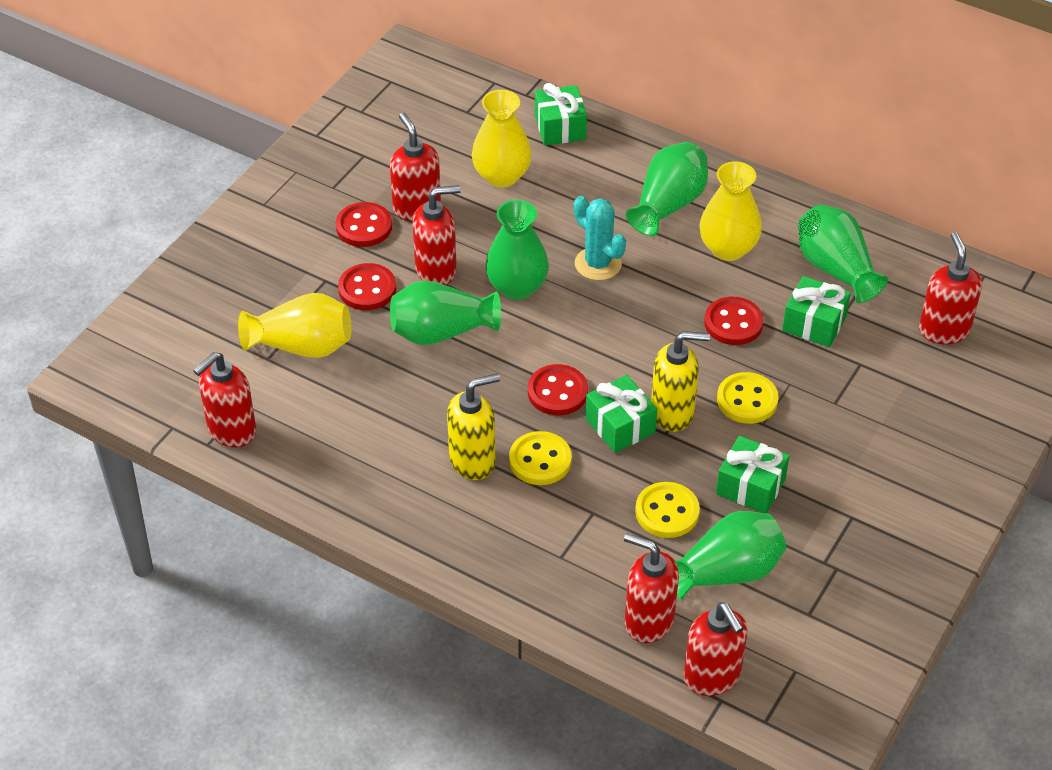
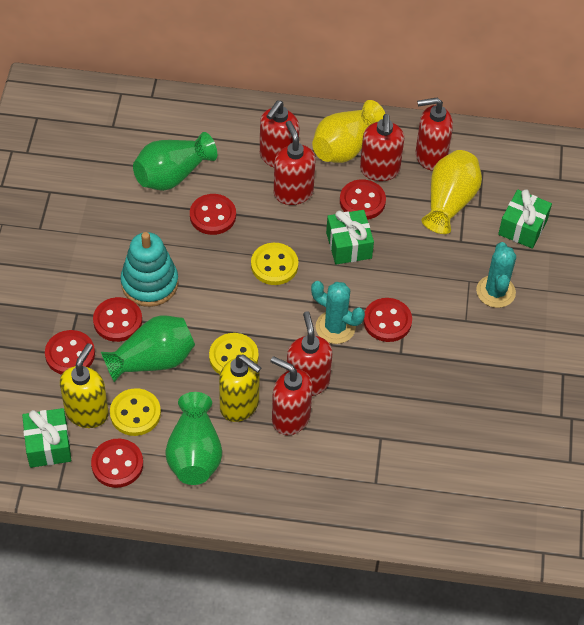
green gift: 4 -> 3
green vase: 5 -> 3
red button: 4 -> 6
turquoise cactus: 1 -> 2
turquoise stacking toy: 0 -> 1
yellow vase: 3 -> 2

